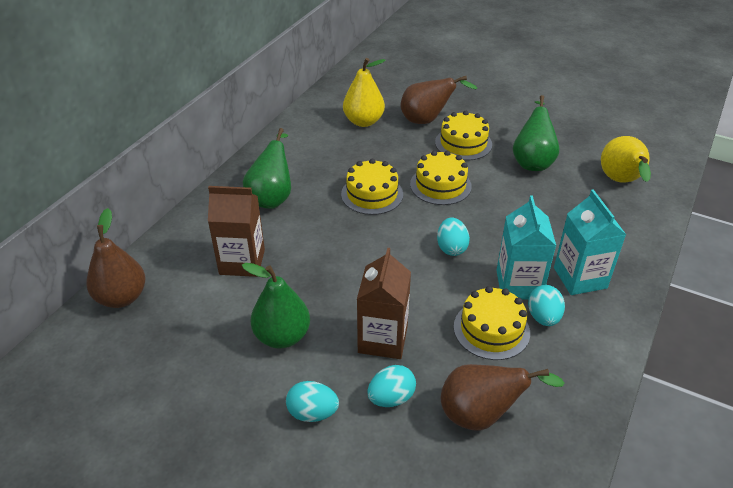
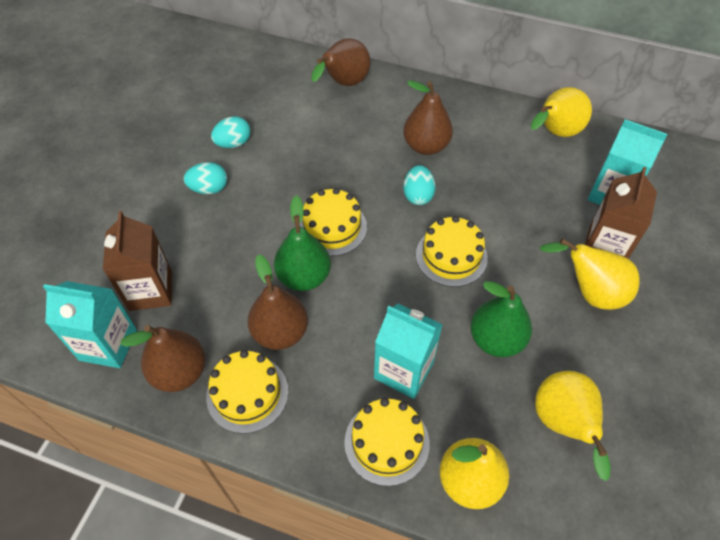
brown pear: 3 -> 4
green pear: 3 -> 2
turquoise carton: 2 -> 3
turquoise egg: 4 -> 3
yellow pear: 2 -> 4

